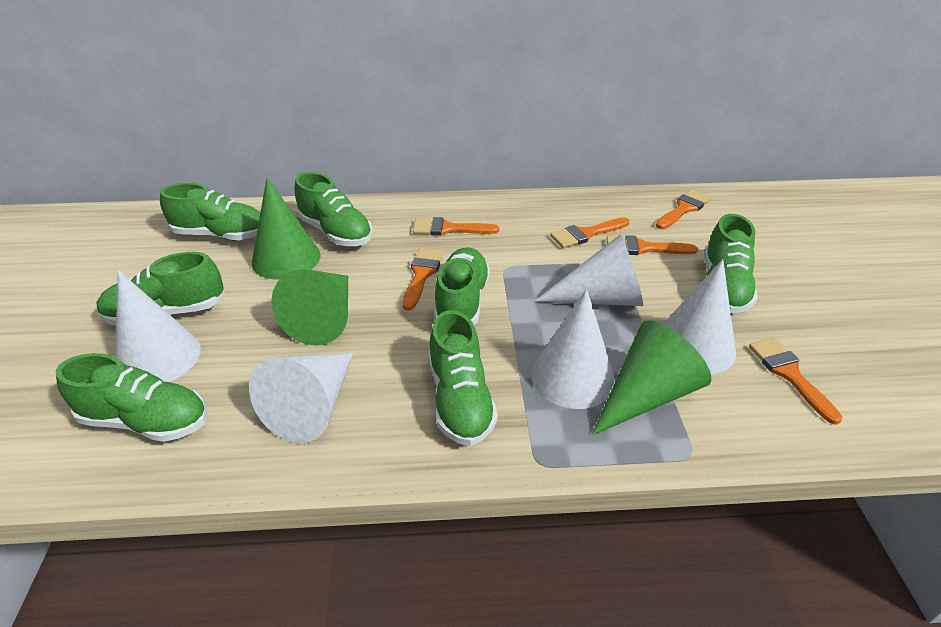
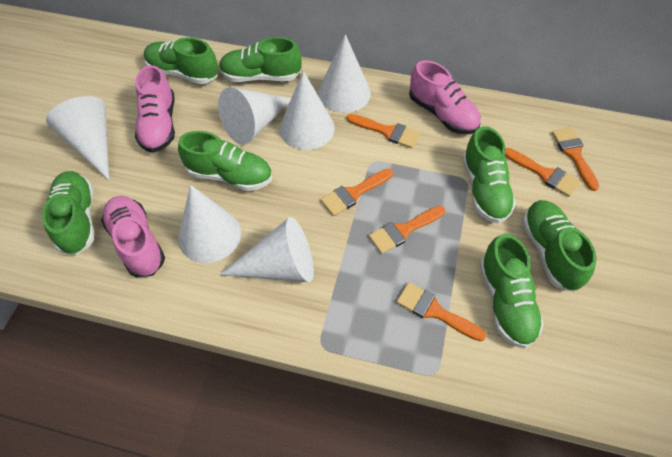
green cone: 3 -> 0
pink shoe: 0 -> 3
white cone: 5 -> 6

